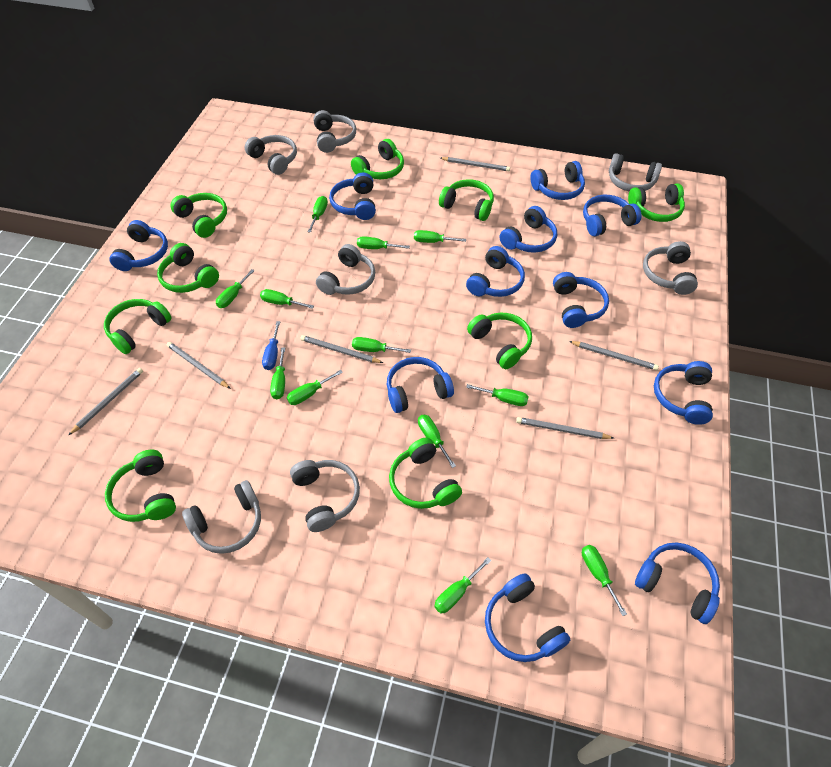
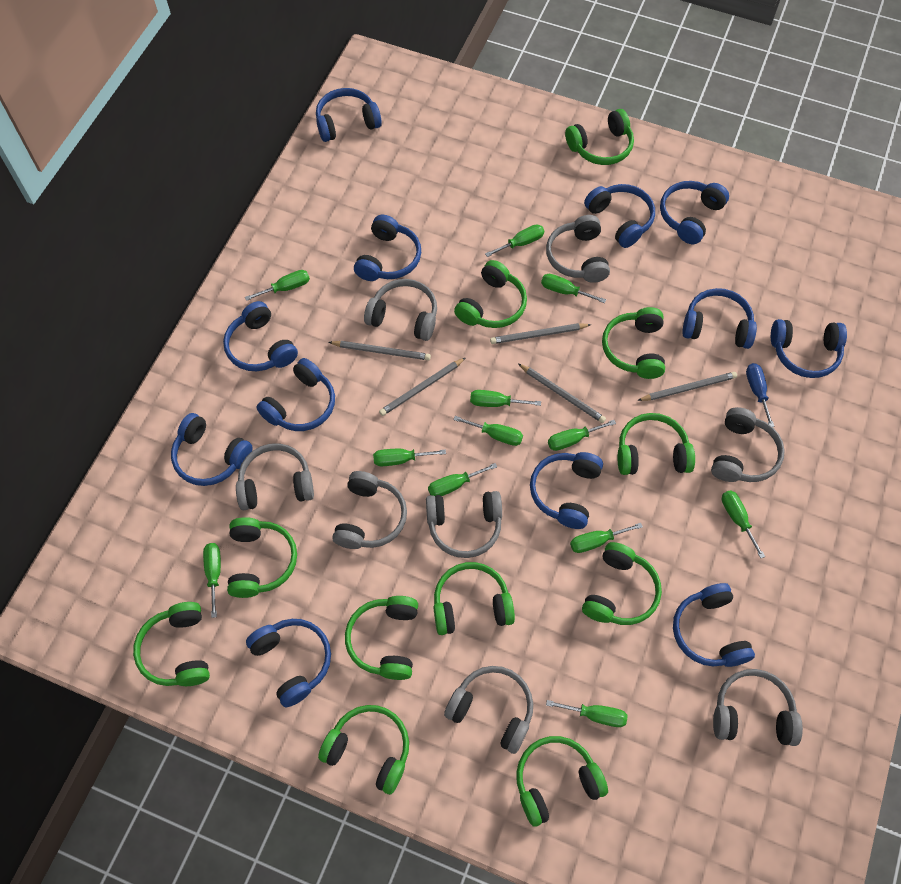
blue headphones: 11 -> 12
green headphones: 9 -> 11
grey headphones: 7 -> 8
grey pencil: 6 -> 5

